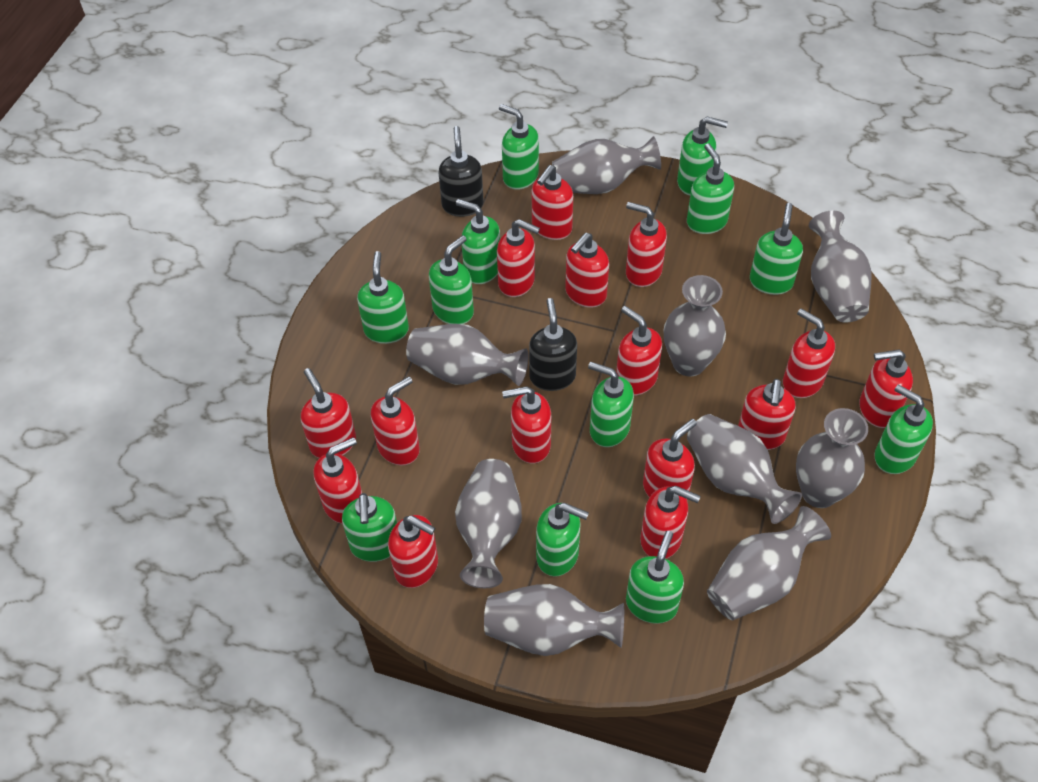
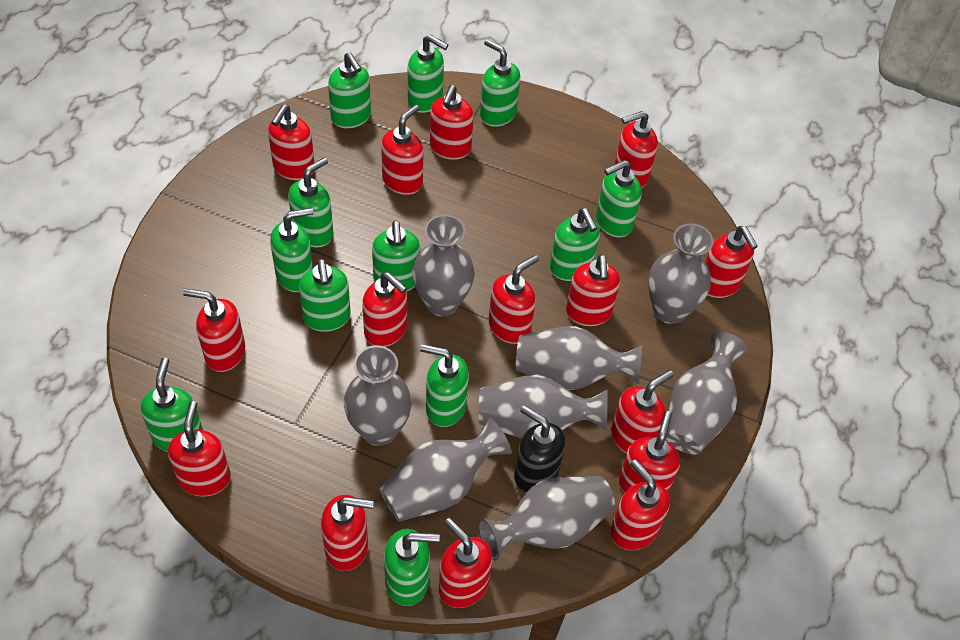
black soap dispenser: 2 -> 1
grey vase: 9 -> 8

